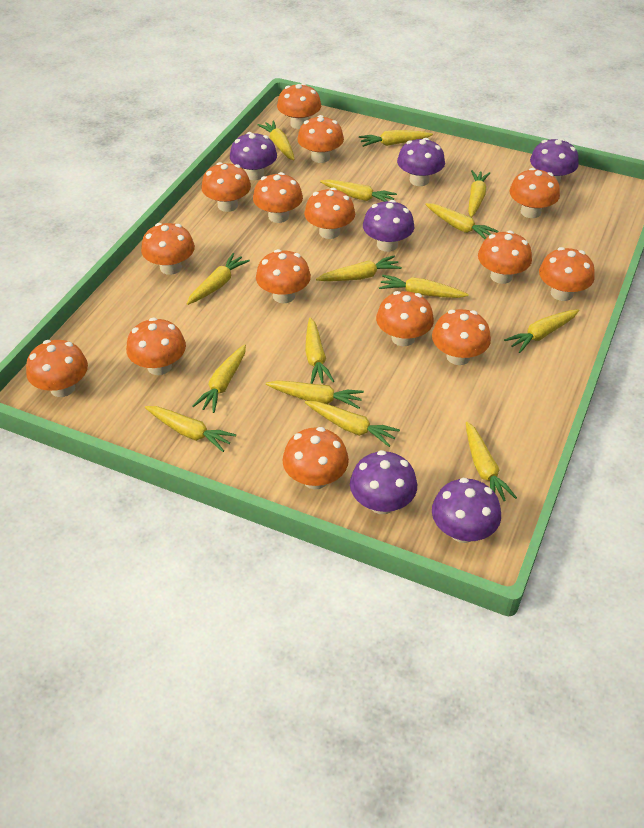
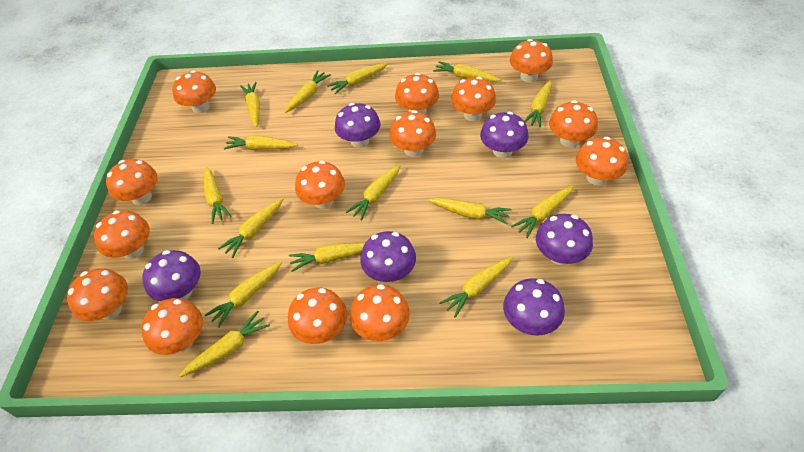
orange mushroom: 15 -> 14

